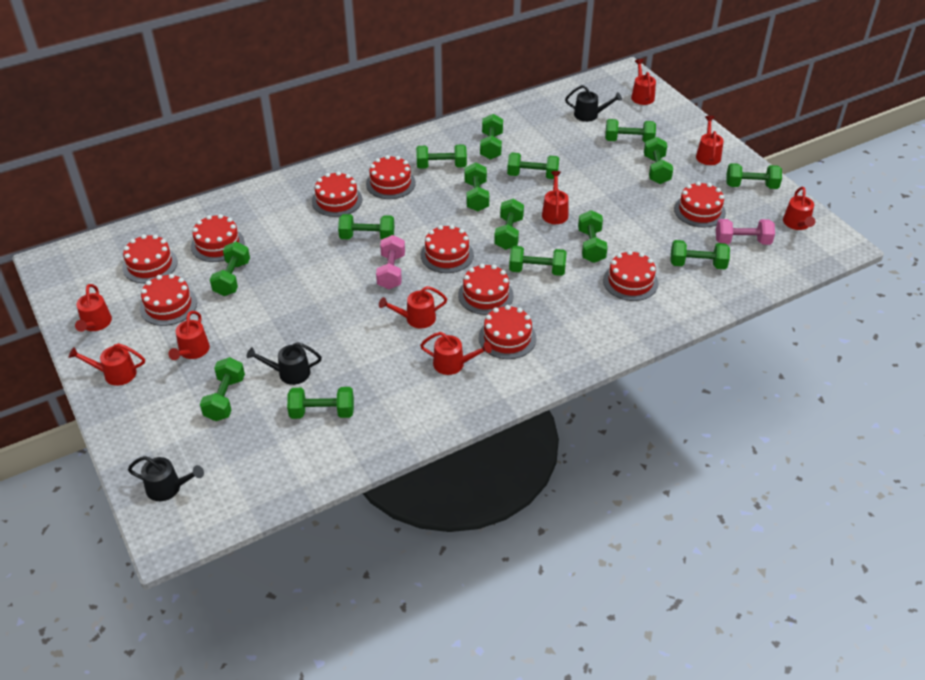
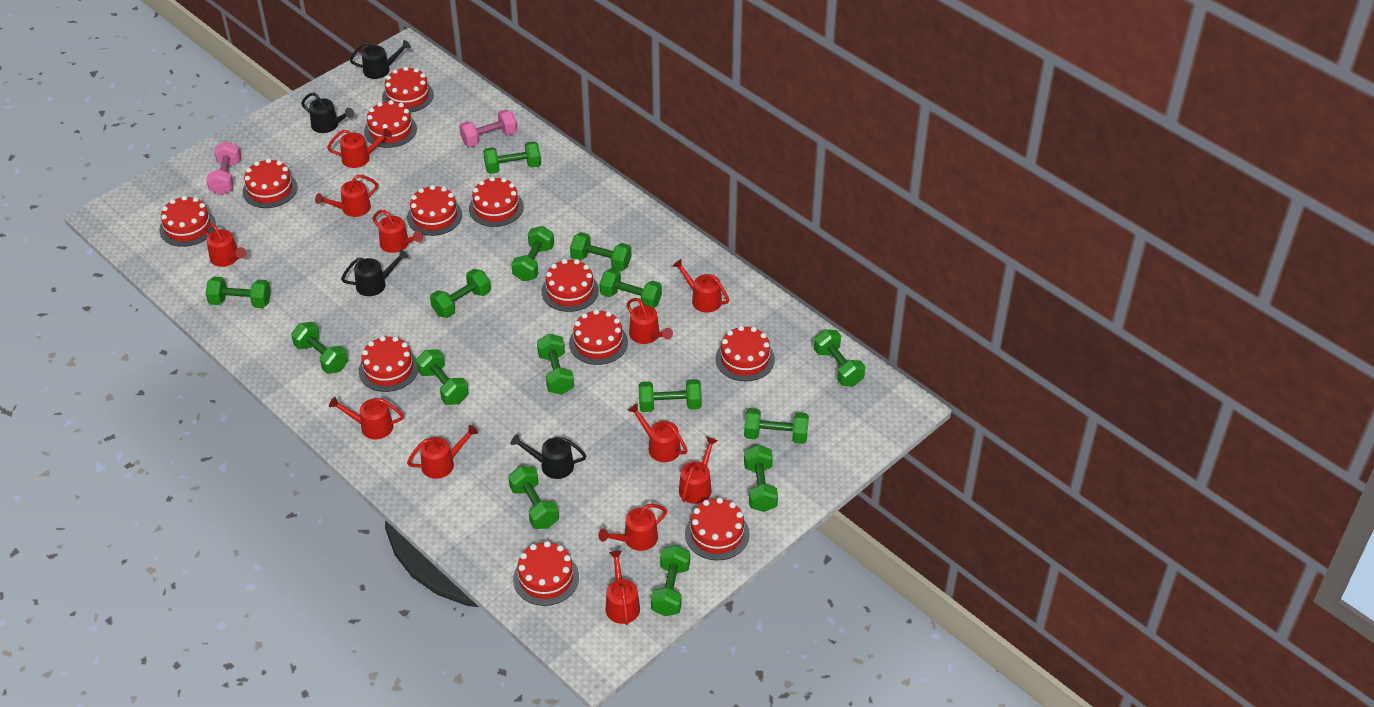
black watering can: 3 -> 4
red cake: 10 -> 12
red watering can: 9 -> 12

